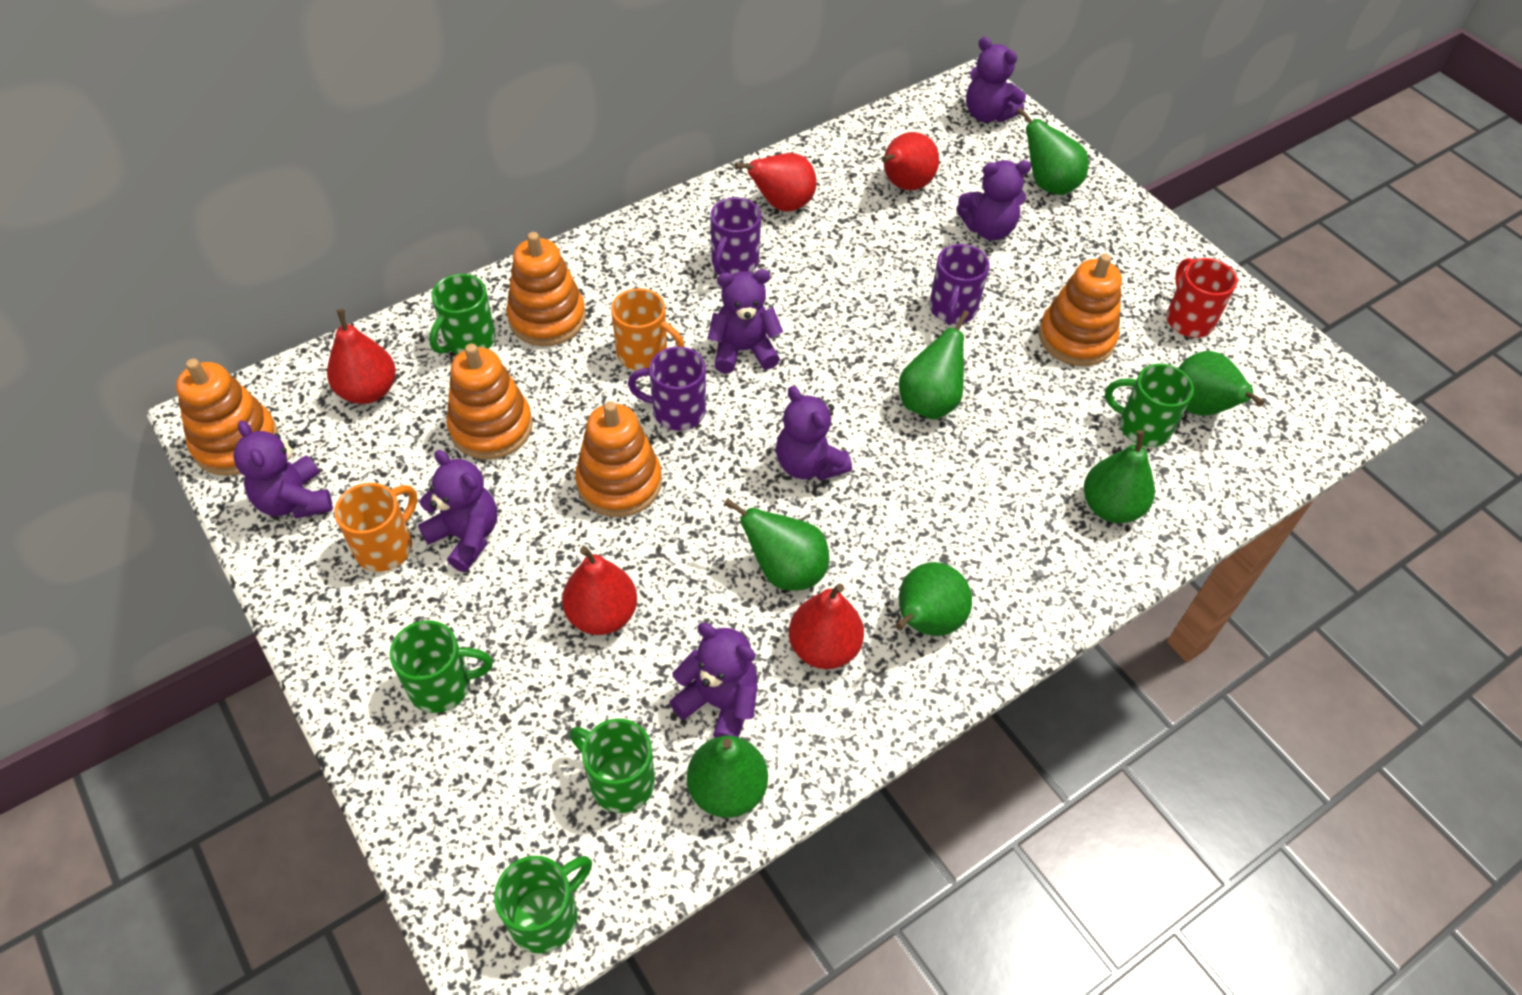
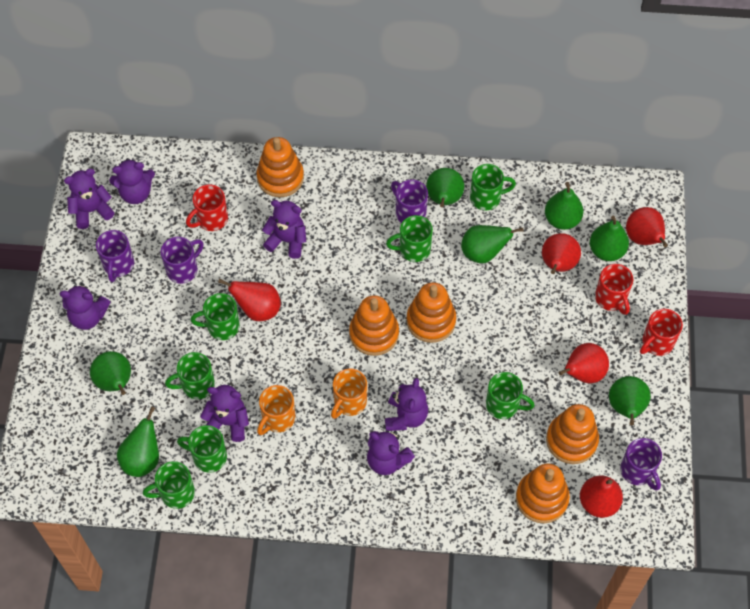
green mug: 5 -> 7
purple mug: 3 -> 4
red mug: 1 -> 3

